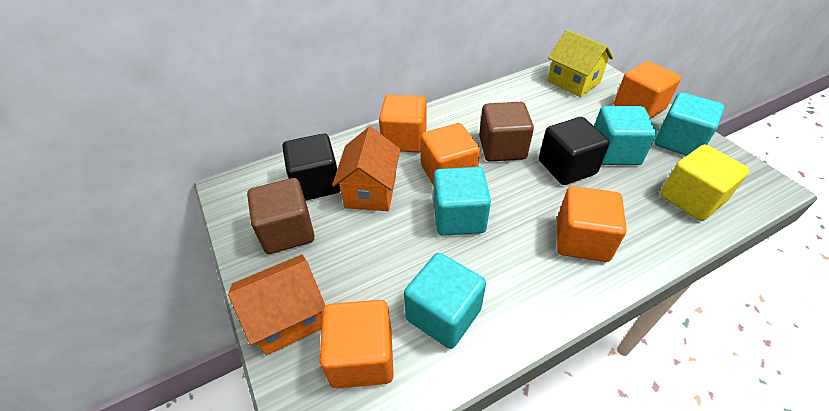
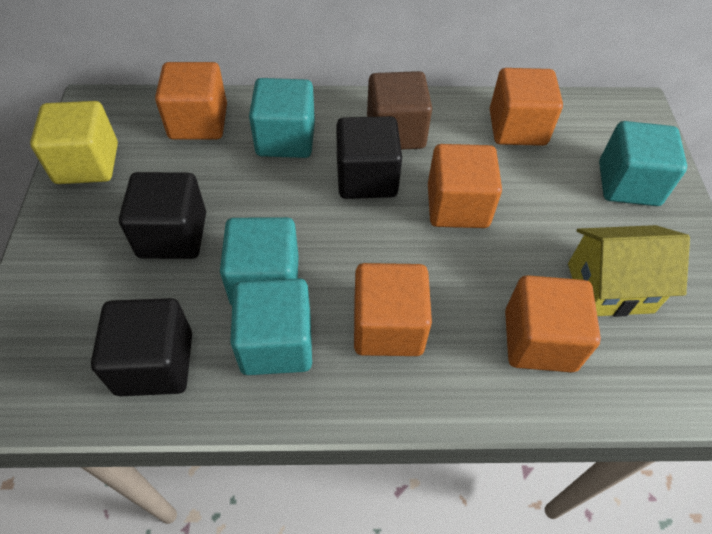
black cube: 2 -> 3
brown cube: 2 -> 1
orange house: 2 -> 0

